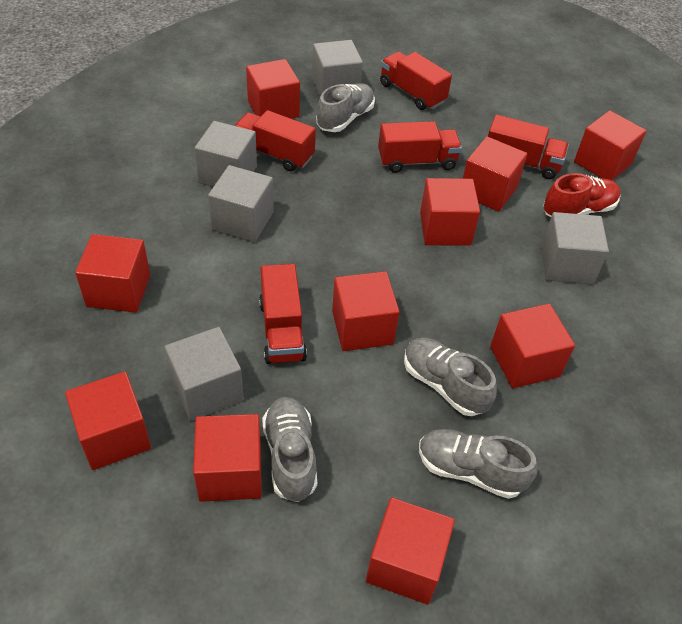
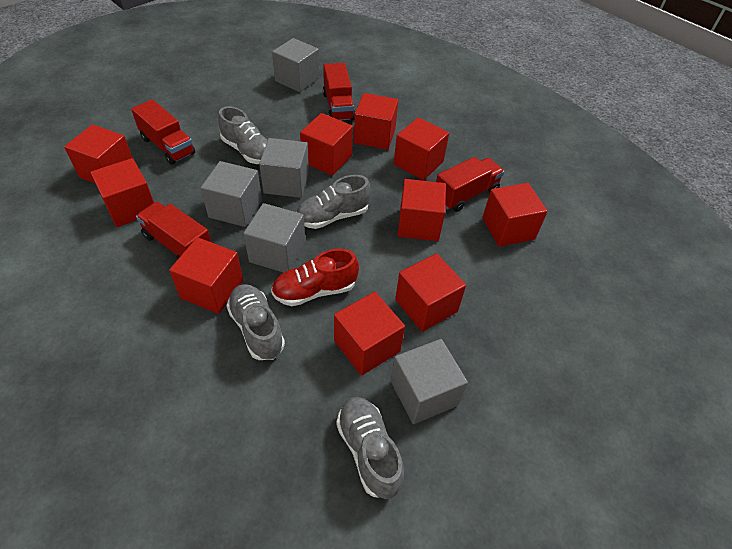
red truck: 5 -> 4

